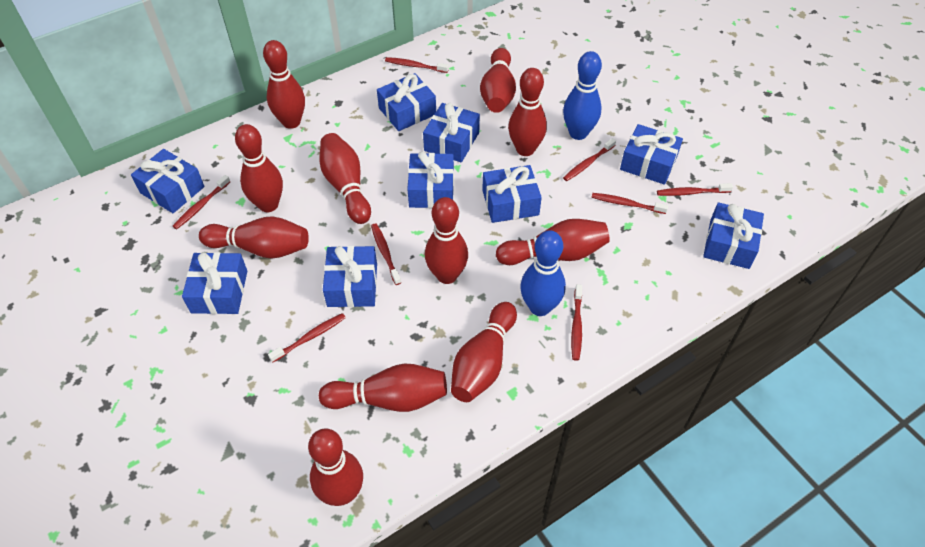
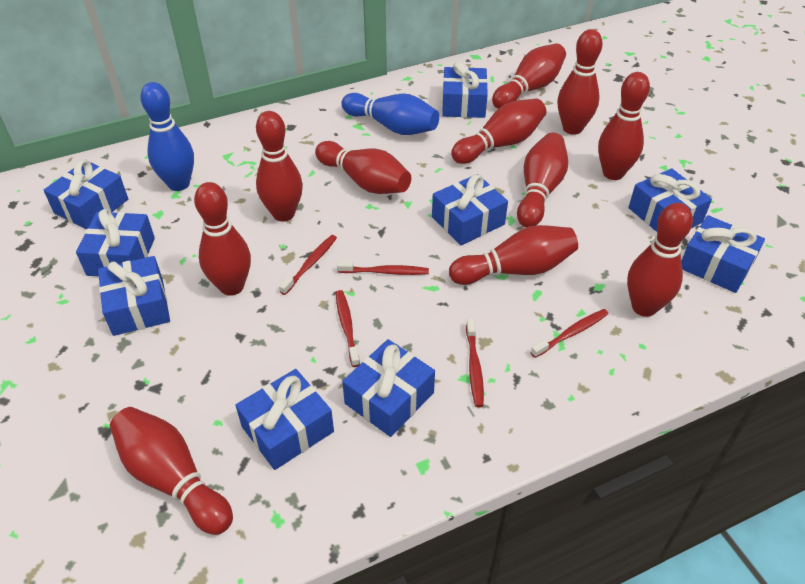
red toothbrush: 8 -> 5

